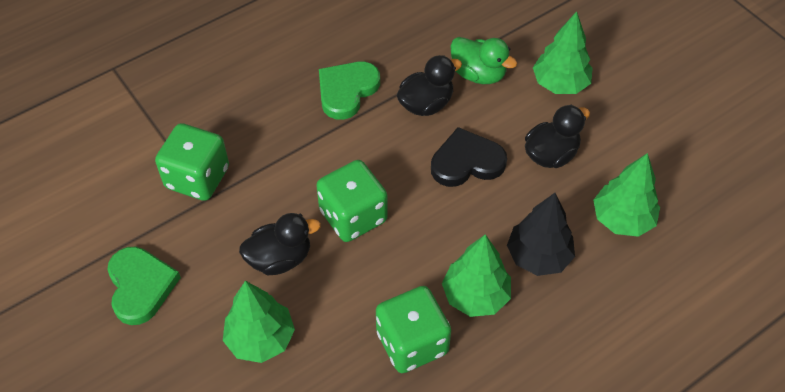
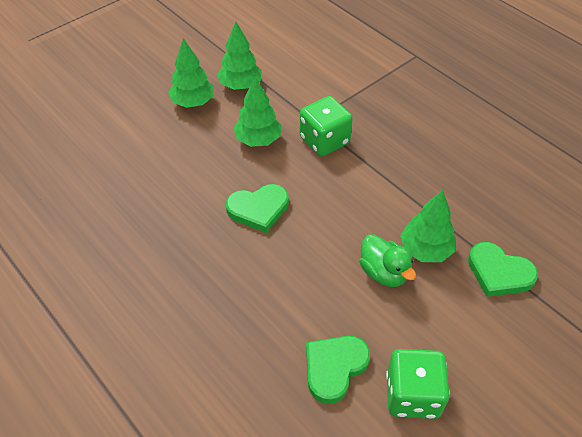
black duck: 3 -> 0
black heart: 1 -> 0
black tree: 1 -> 0
green dice: 3 -> 2
green heart: 2 -> 3

